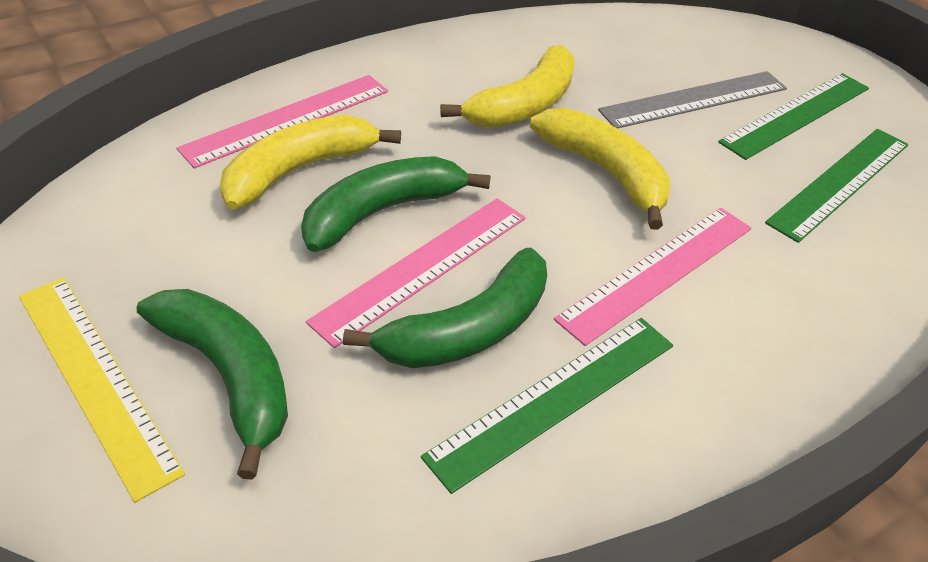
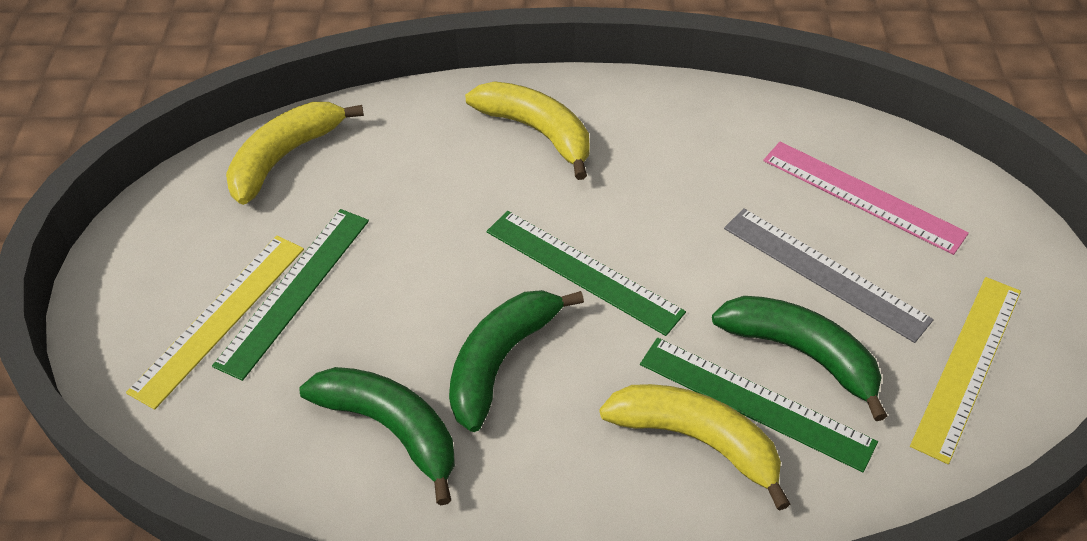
pink ruler: 3 -> 1
yellow ruler: 1 -> 2

